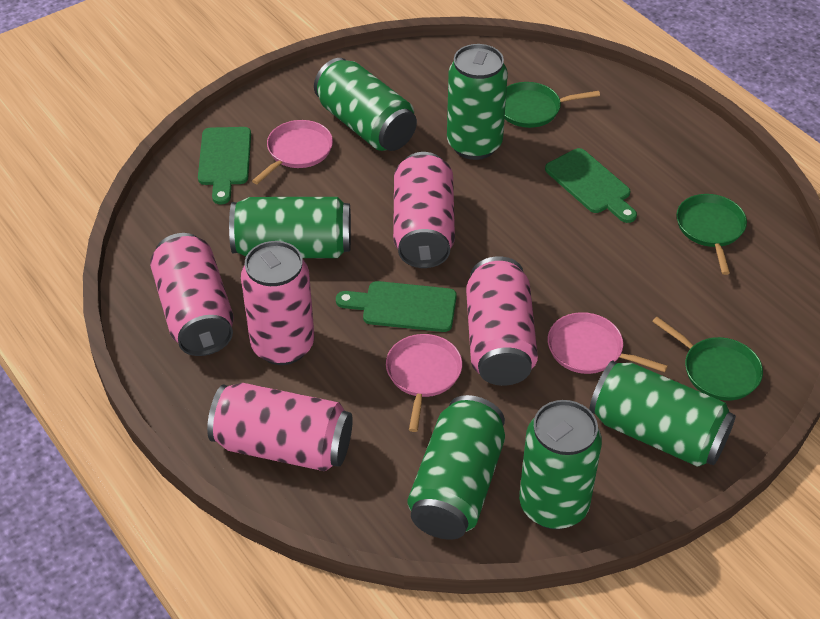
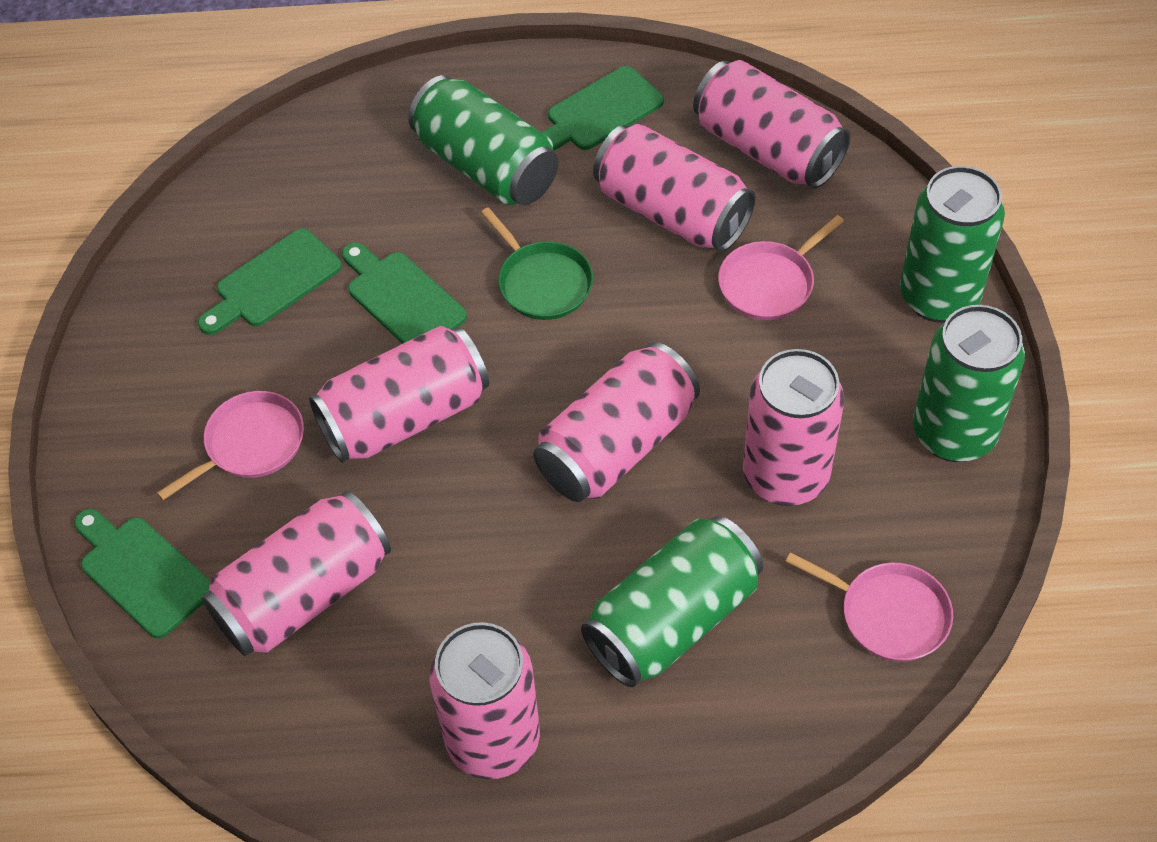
green can: 6 -> 4
green cutting board: 3 -> 4
green pan: 3 -> 1
pink can: 5 -> 7

